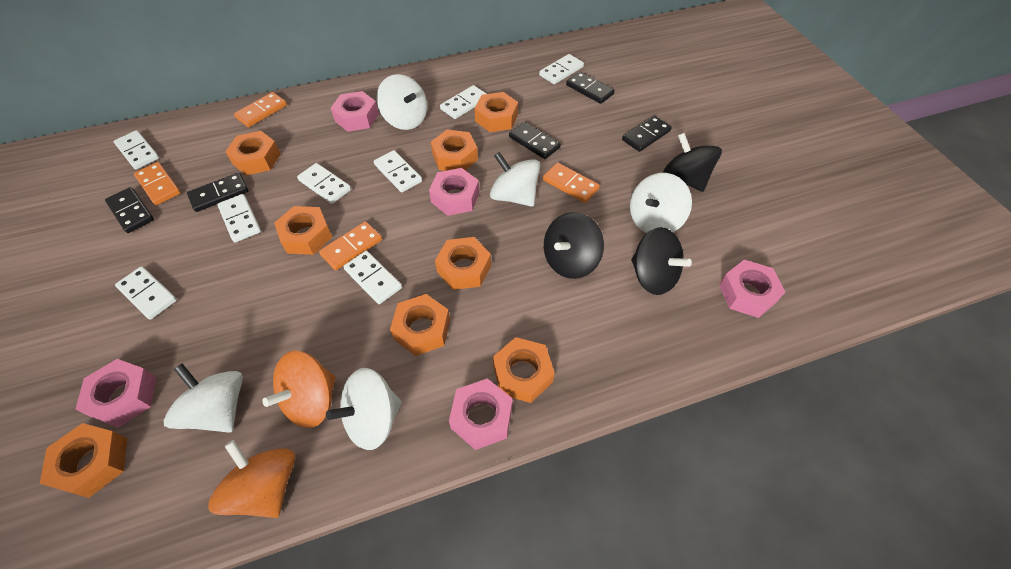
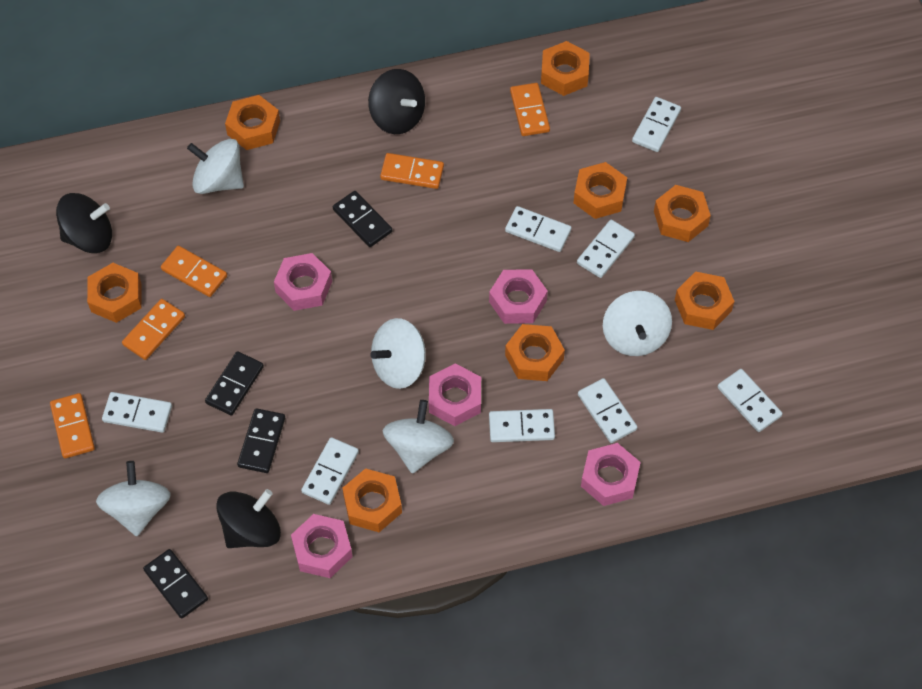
black domino: 5 -> 4
orange domino: 4 -> 5
orange spinning top: 2 -> 0

